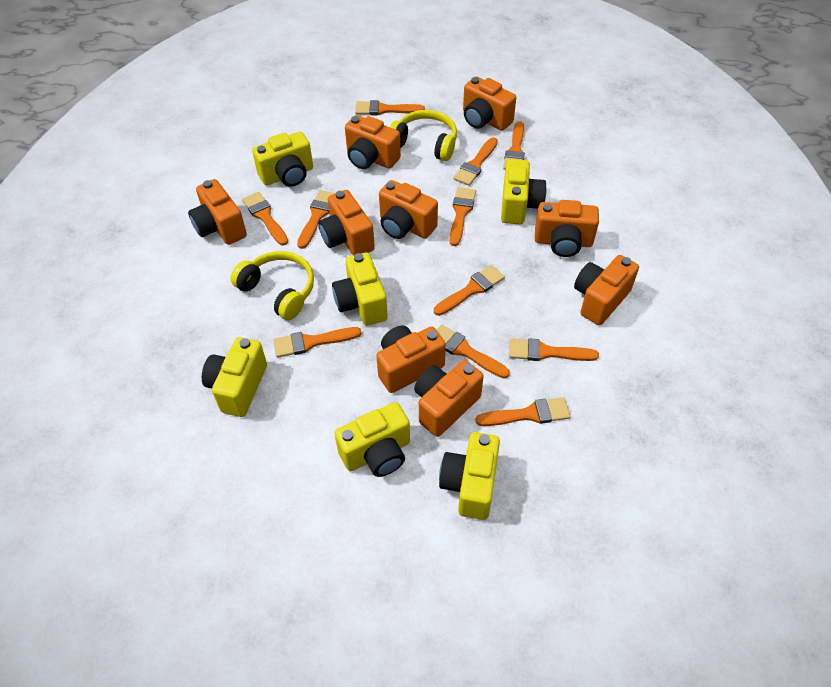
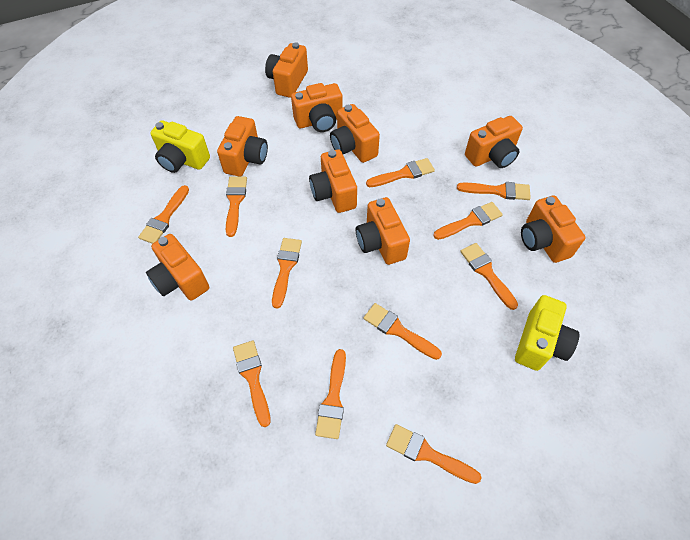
yellow camera: 6 -> 2
yellow headphones: 2 -> 0

